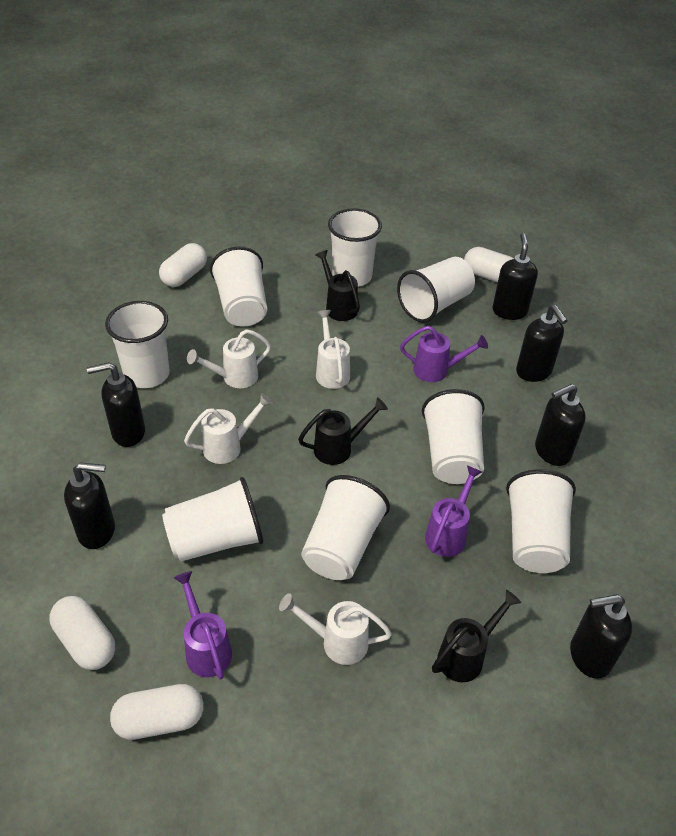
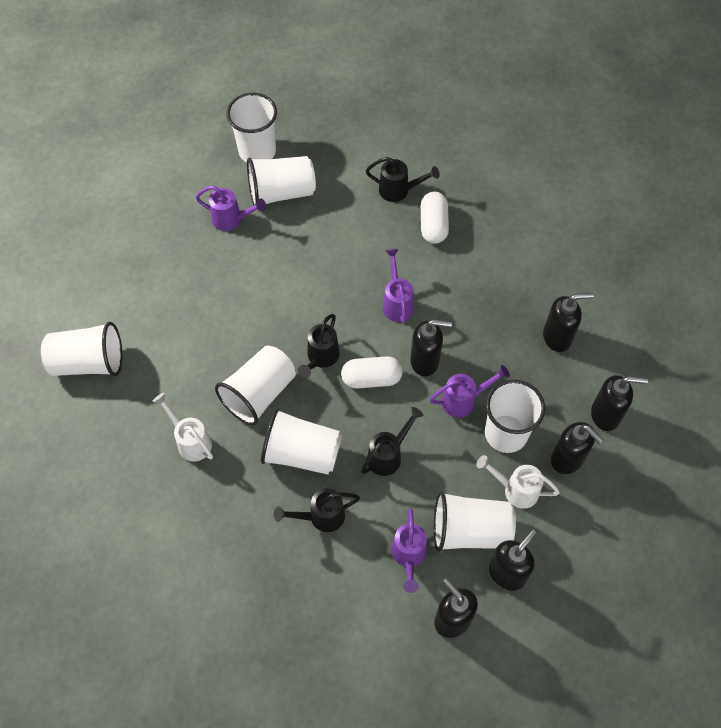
black watering can: 3 -> 4
purple watering can: 3 -> 4
white capsule: 4 -> 2
white cup: 8 -> 7
white watering can: 4 -> 2

